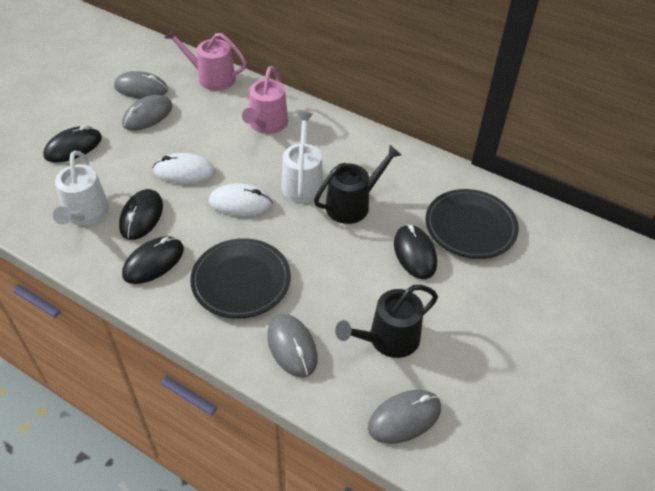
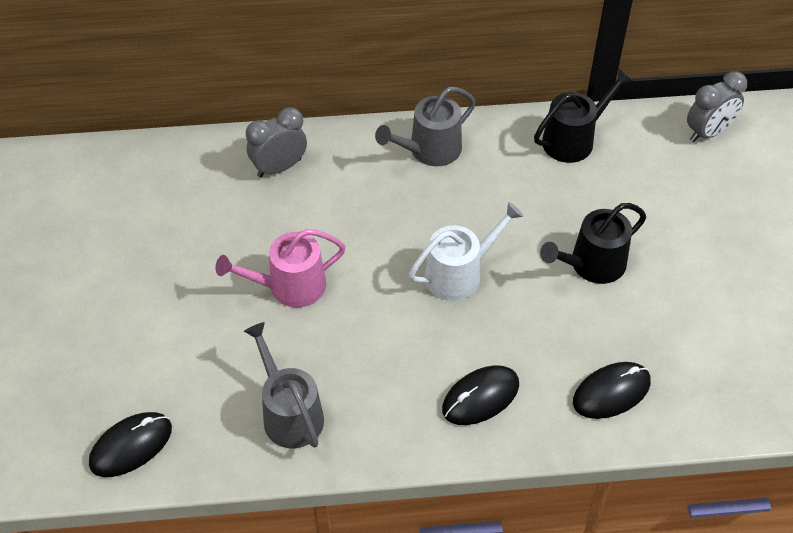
black mouse: 4 -> 3
black plate: 2 -> 0
grey clock: 0 -> 2
grey mouse: 4 -> 0
grey watering can: 0 -> 2
pink watering can: 2 -> 1
white mouse: 2 -> 0
white watering can: 2 -> 1

